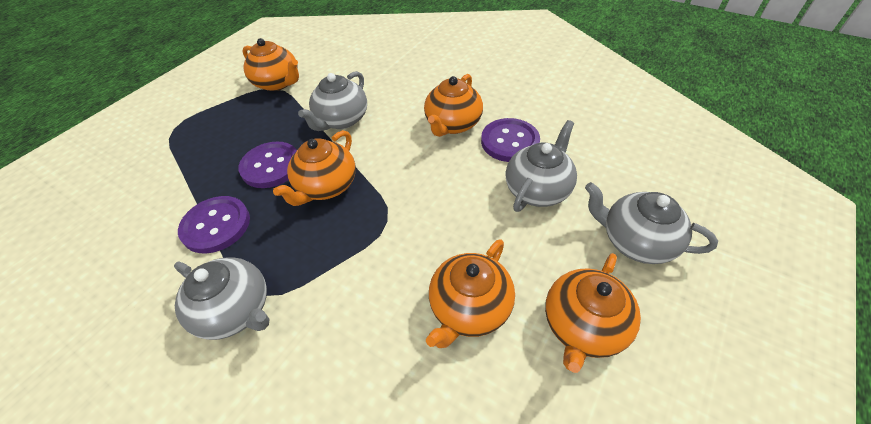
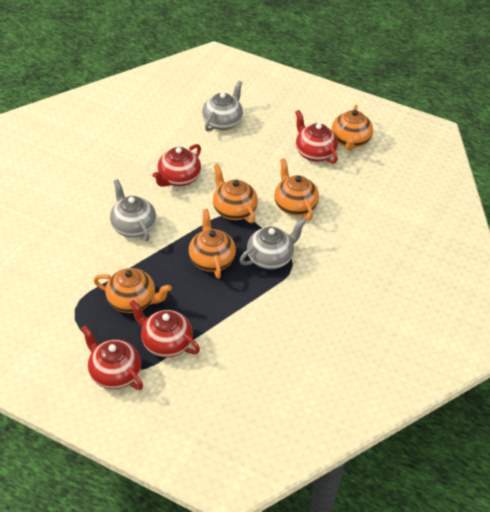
grey teapot: 4 -> 3
purple button: 3 -> 0
red teapot: 0 -> 4

